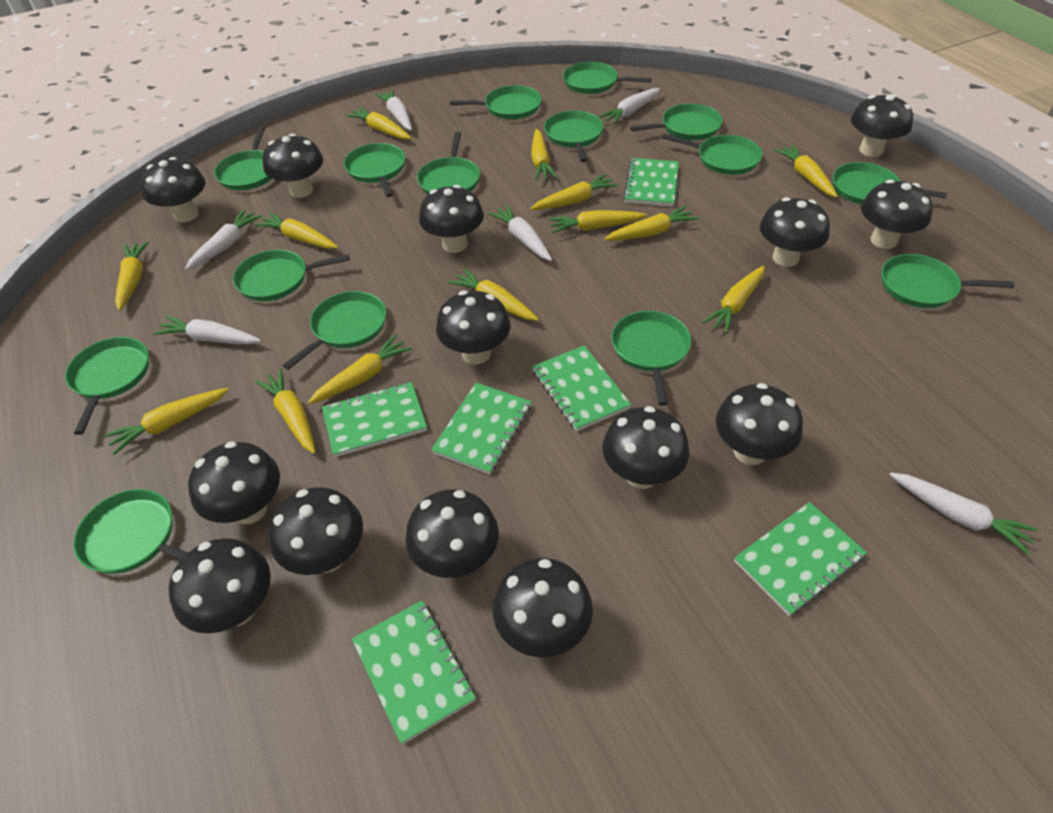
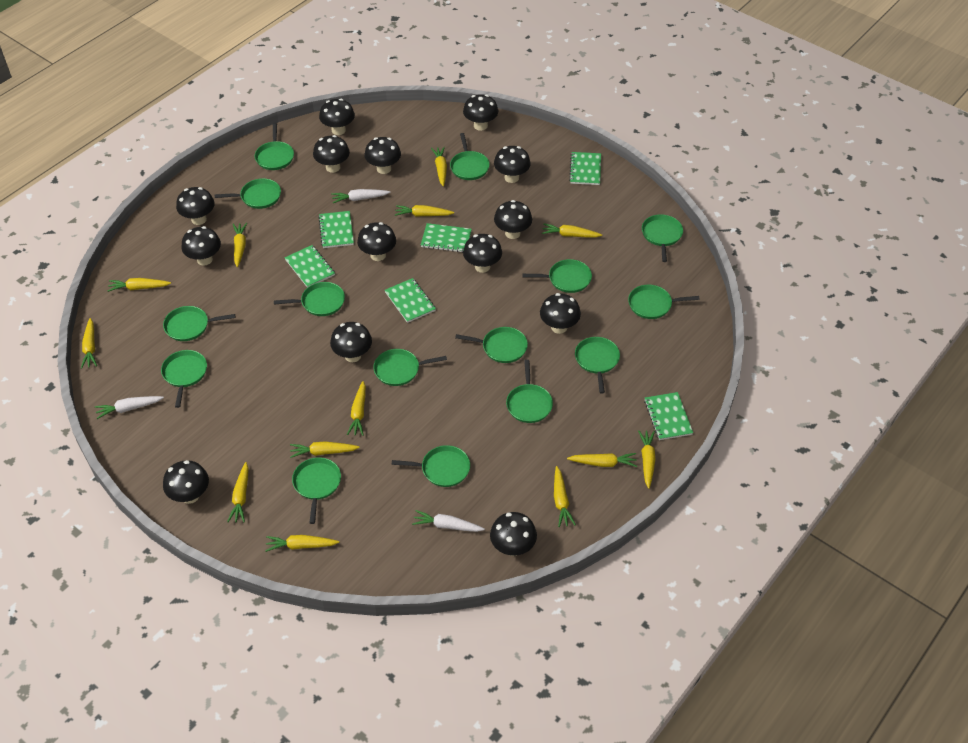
white carrot: 6 -> 3

